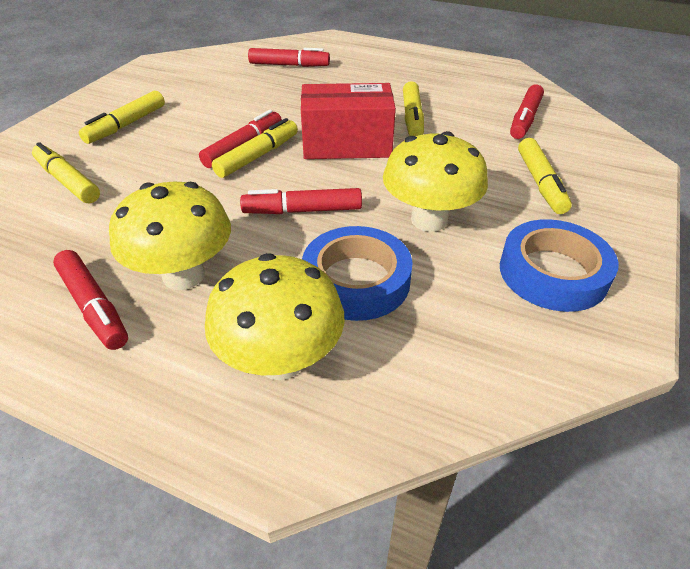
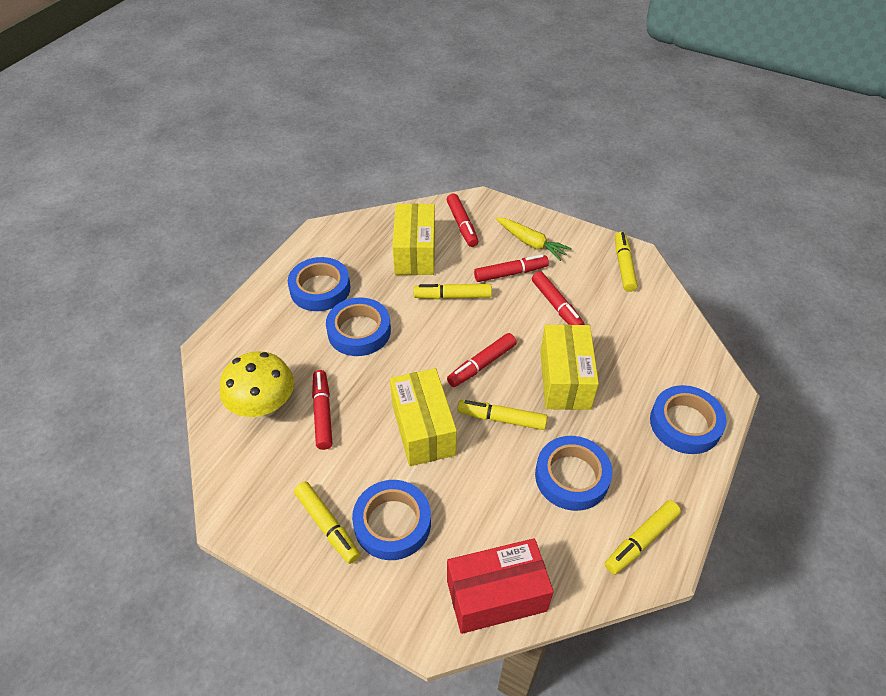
blue tape: 2 -> 5
yellow box: 0 -> 3
yellow carrot: 0 -> 1
yellow mushroom: 3 -> 1

